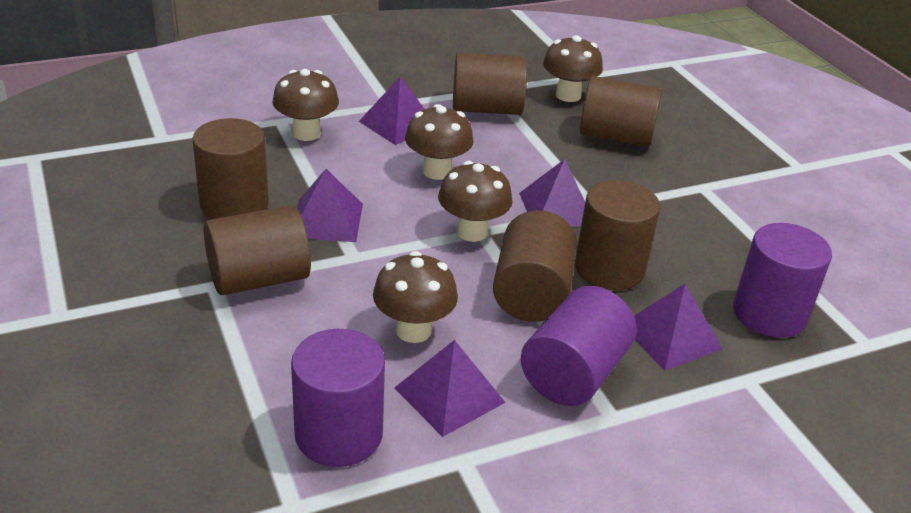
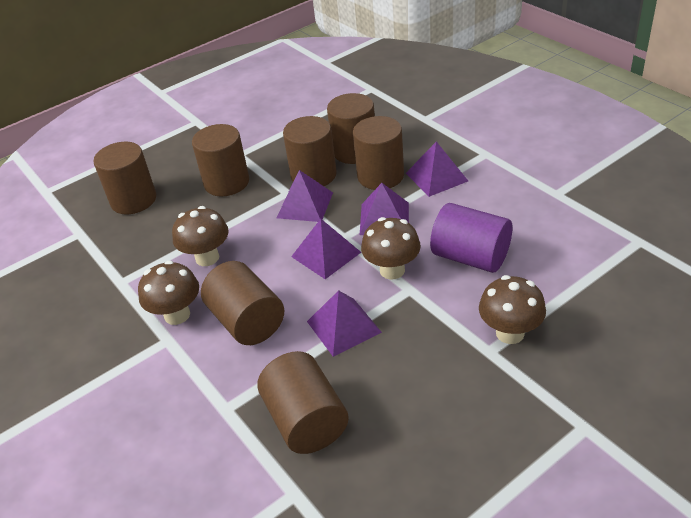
brown cylinder: 6 -> 7
brown mushroom: 5 -> 4
purple cylinder: 3 -> 1

